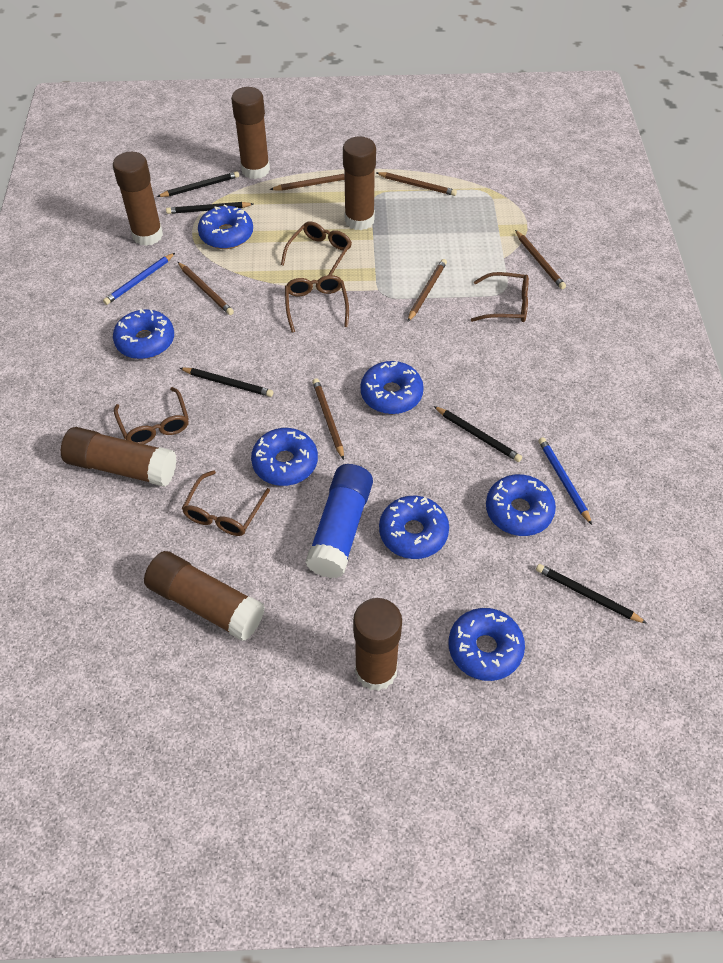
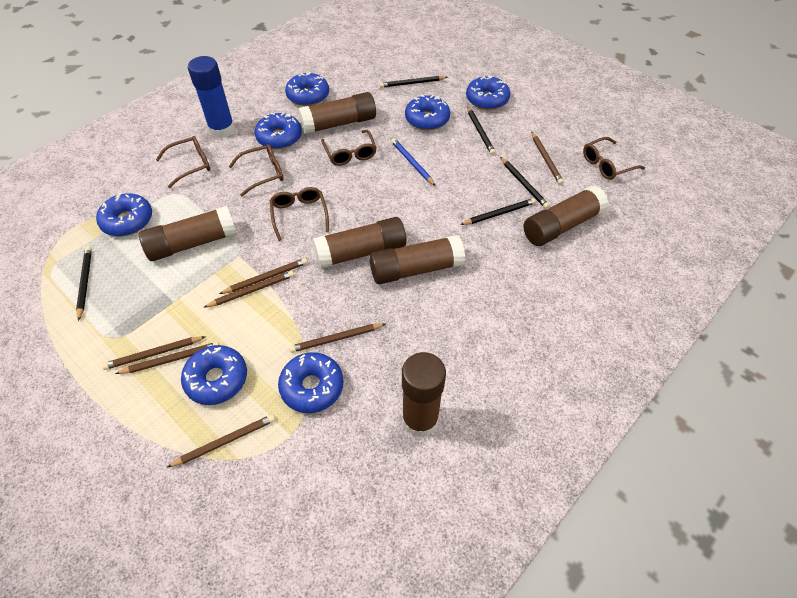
blue pencil: 2 -> 1
brown pencil: 6 -> 7

